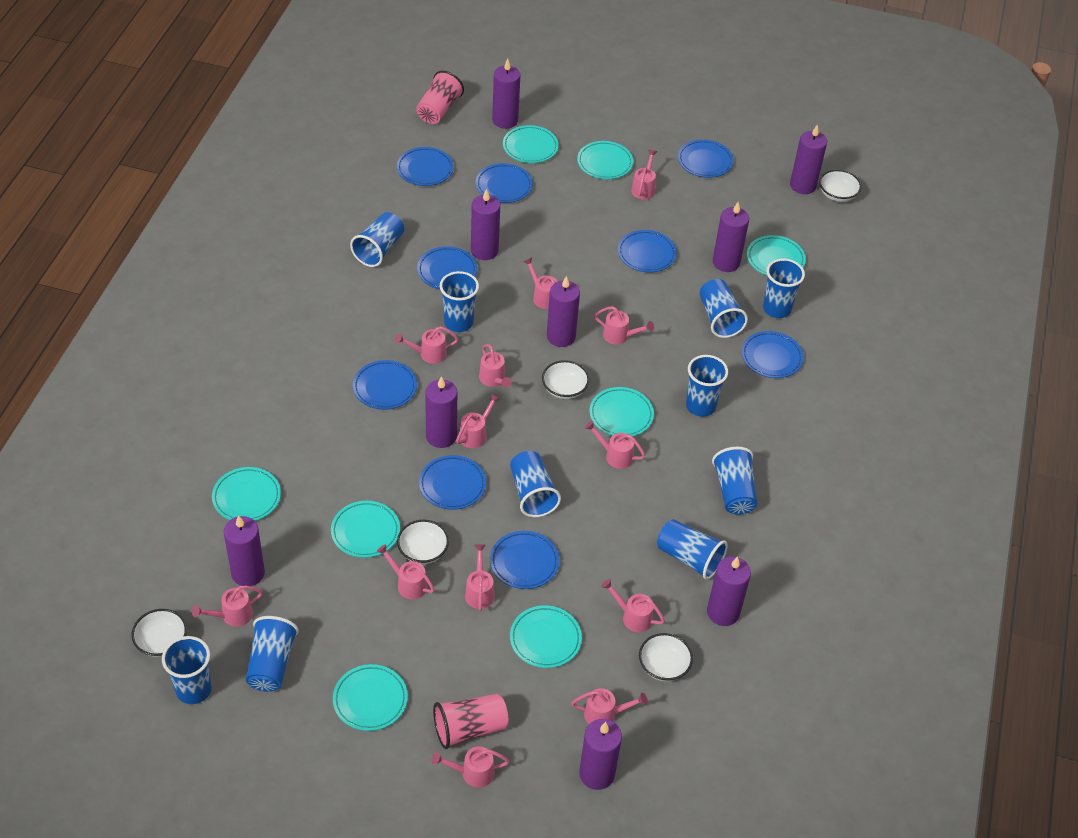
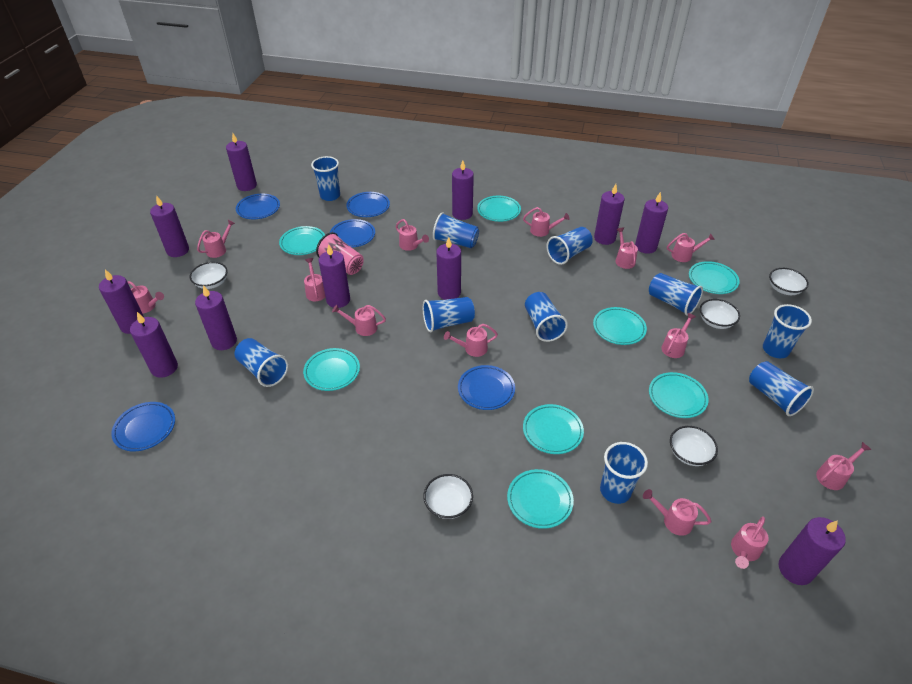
blue plate: 9 -> 5
pink cup: 2 -> 1
purple candle: 9 -> 11

